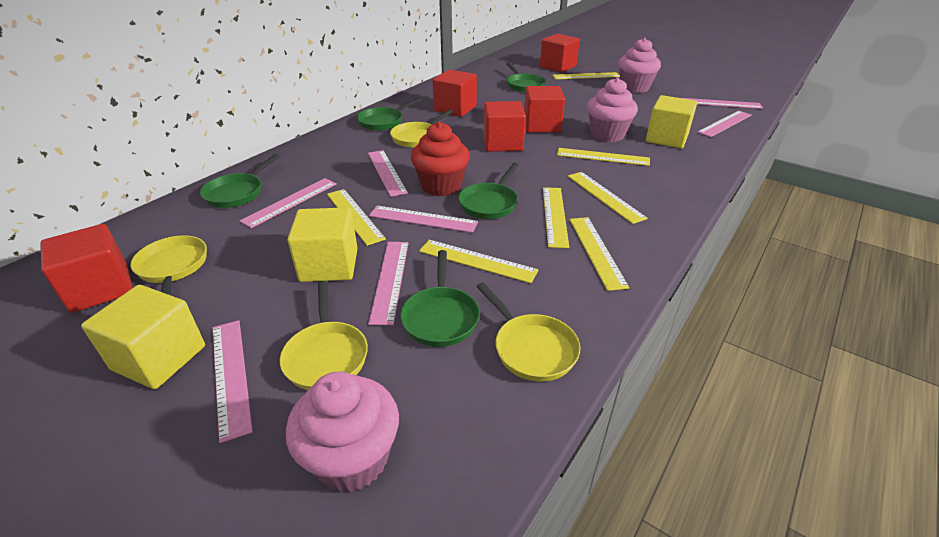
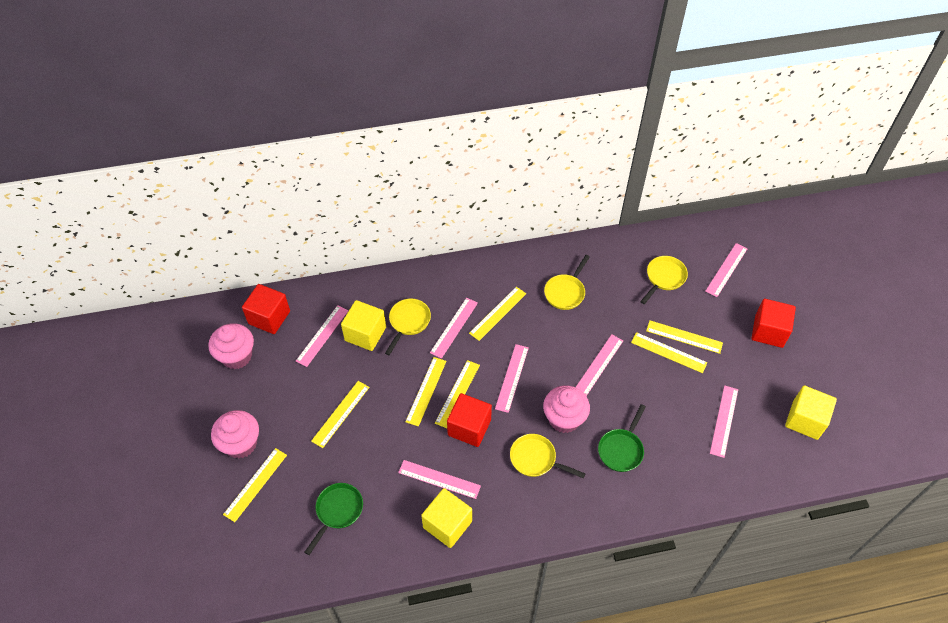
green pan: 5 -> 2
red cube: 5 -> 3
red cupcake: 1 -> 0

